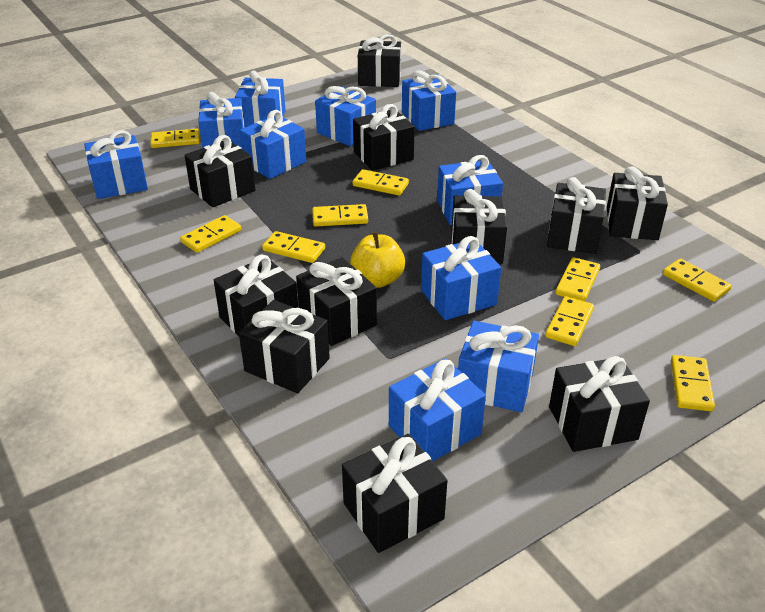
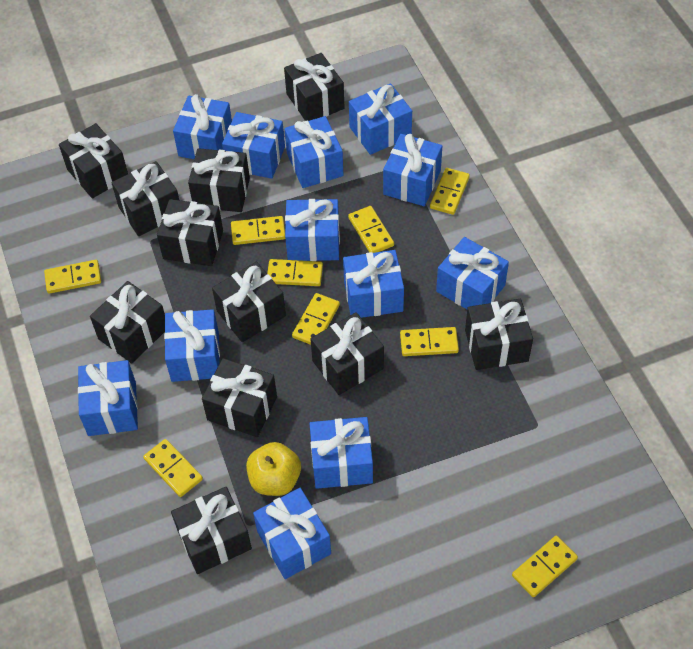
blue gift: 10 -> 12

